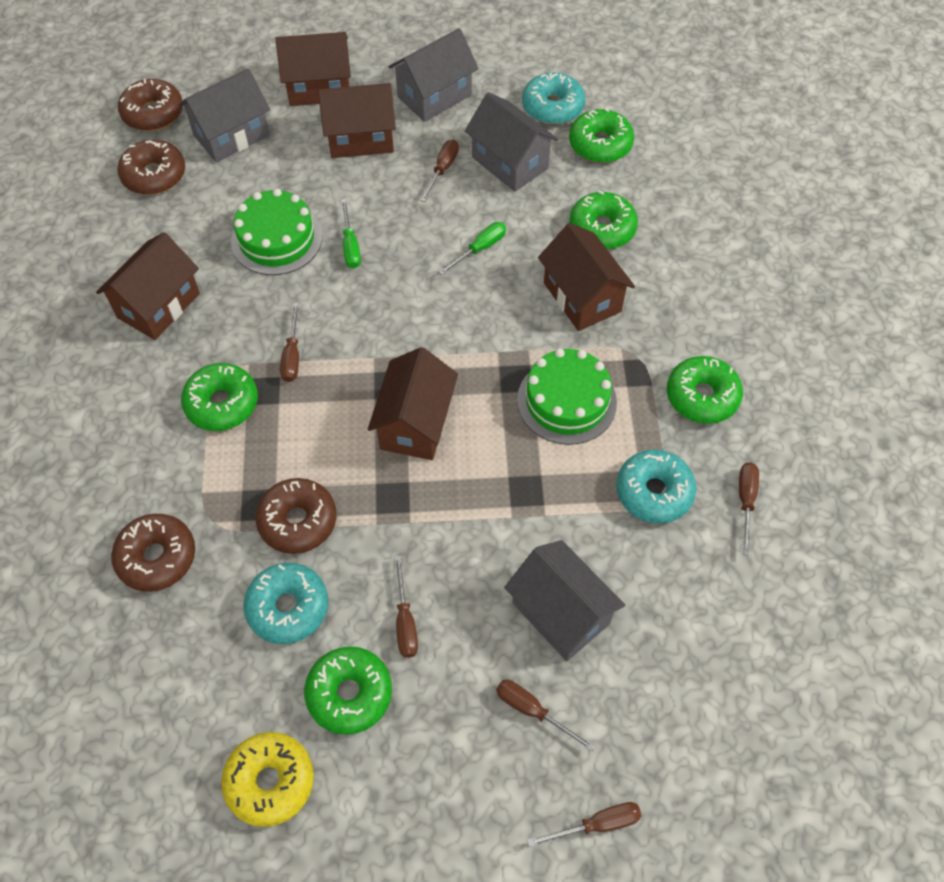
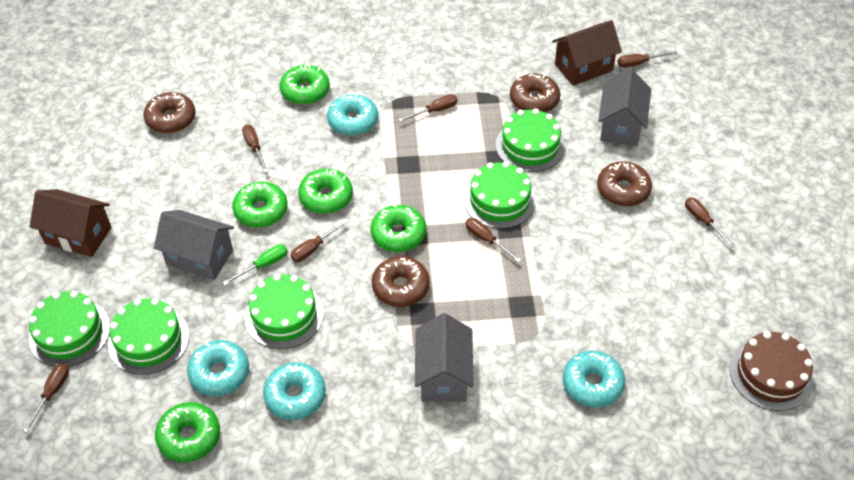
brown cake: 0 -> 1
brown house: 5 -> 2
brown screwdriver: 6 -> 7
green cake: 2 -> 5
green screwdriver: 2 -> 1
grey house: 4 -> 3
turquoise donut: 3 -> 4
yellow donut: 1 -> 0

